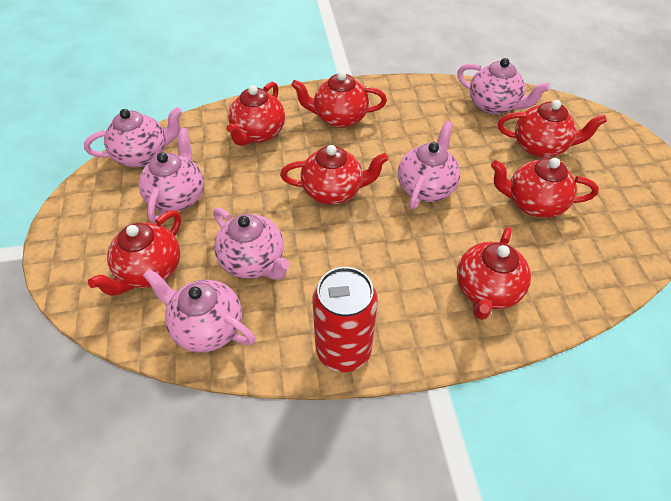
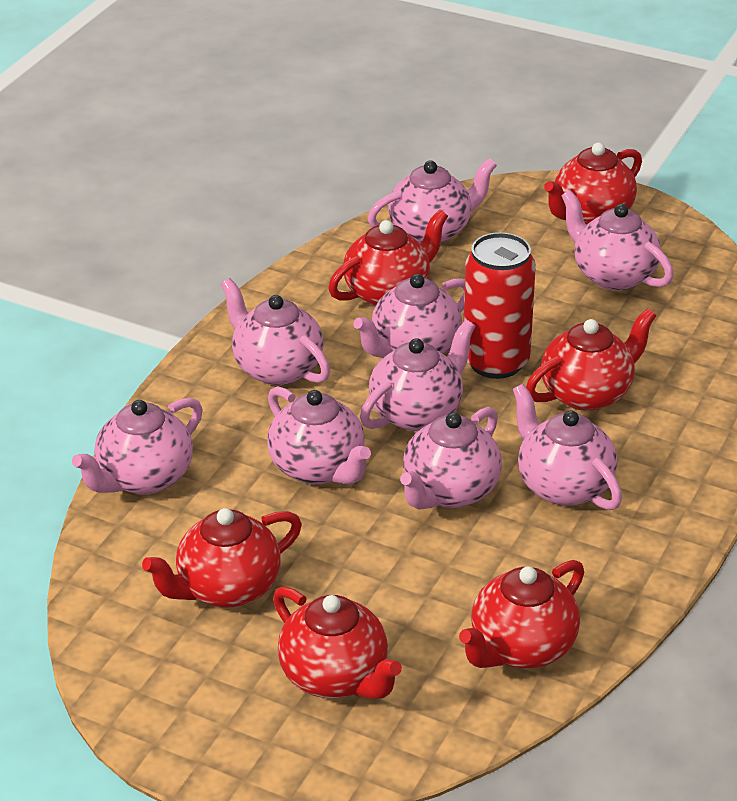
pink teapot: 6 -> 9
red teapot: 7 -> 6

